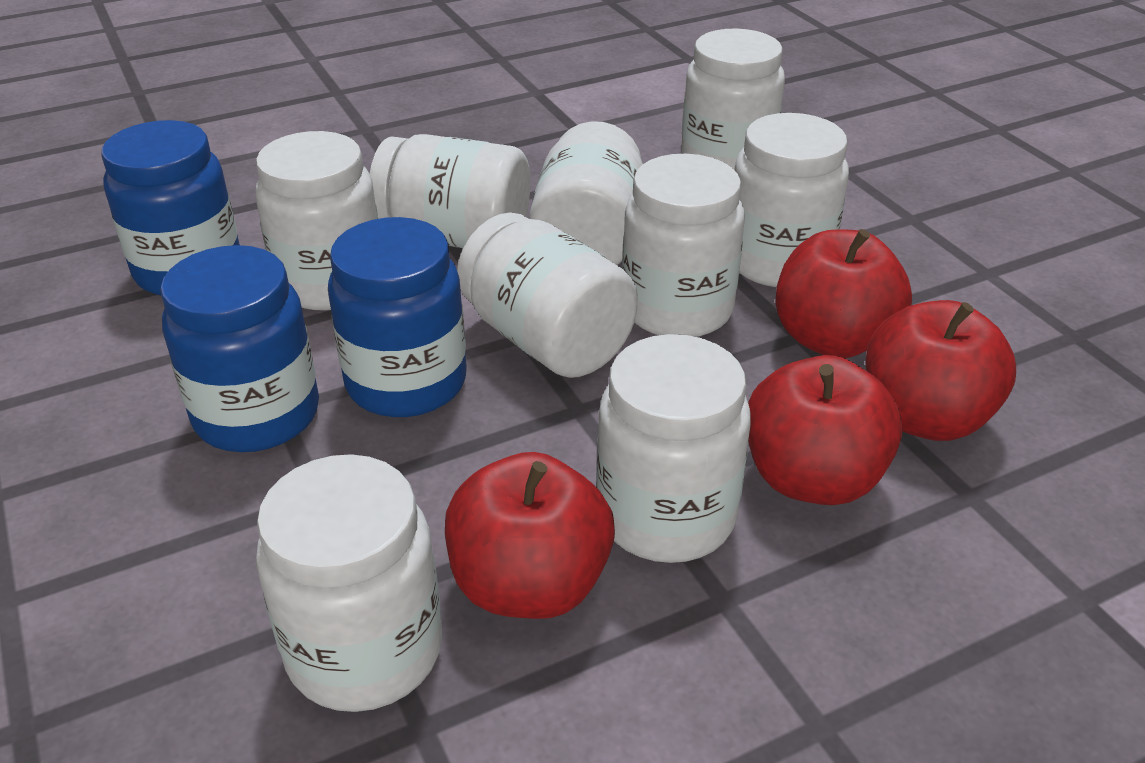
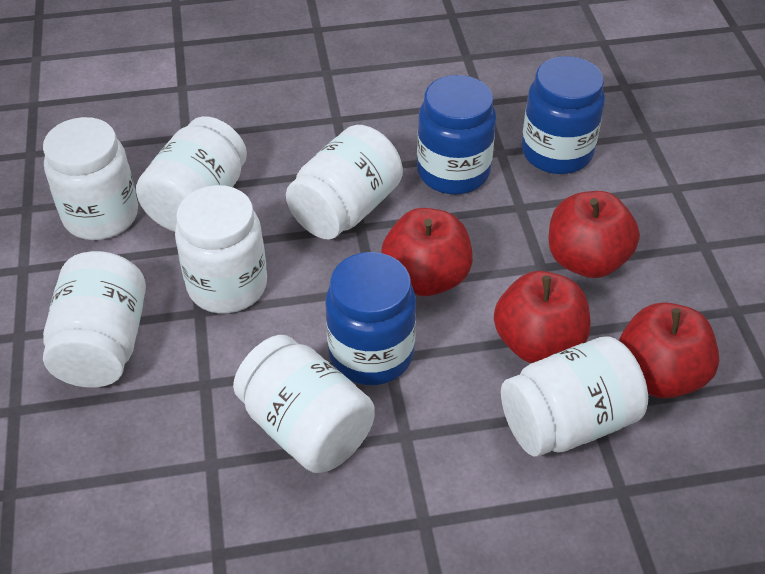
white jar: 9 -> 7

